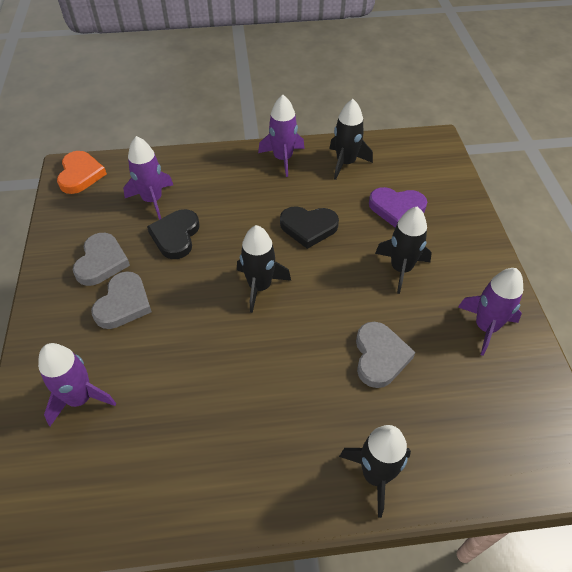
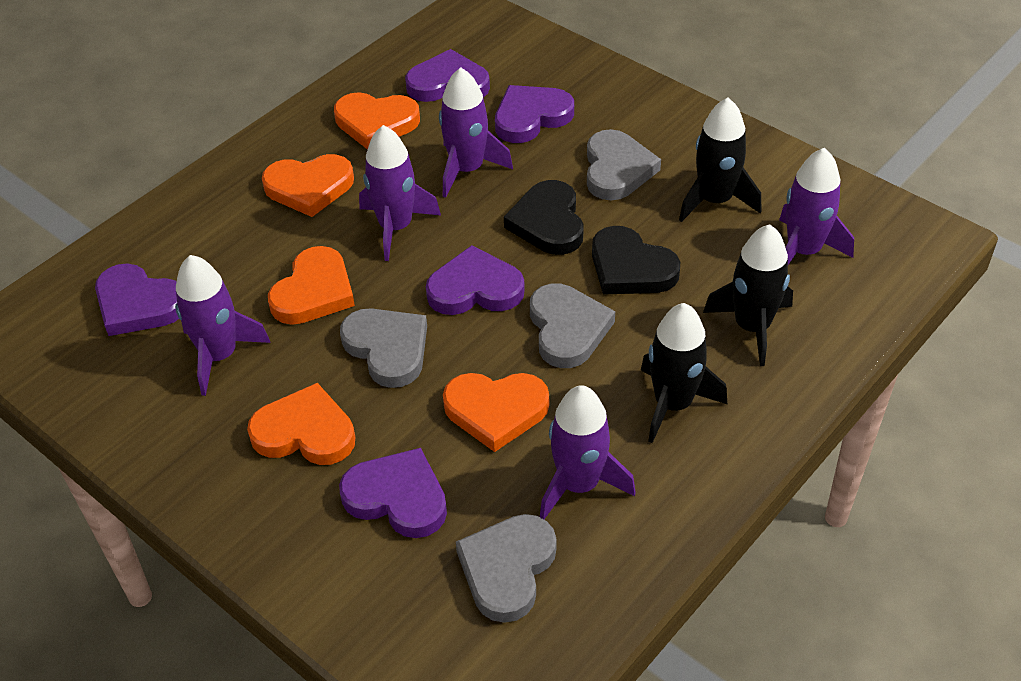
black rocket: 4 -> 3
grey heart: 3 -> 4
orange heart: 1 -> 5
purple heart: 1 -> 5
purple rocket: 4 -> 5

